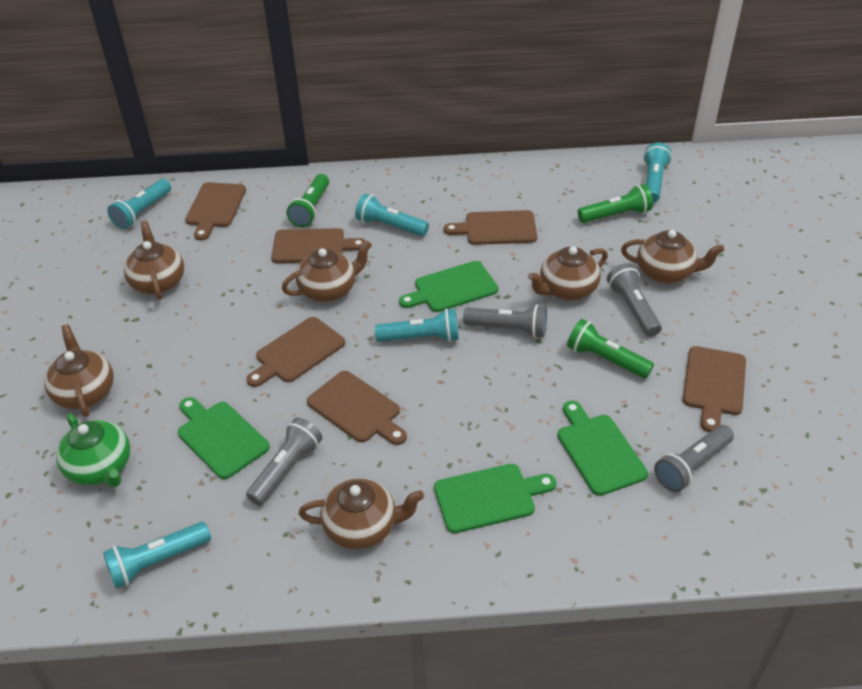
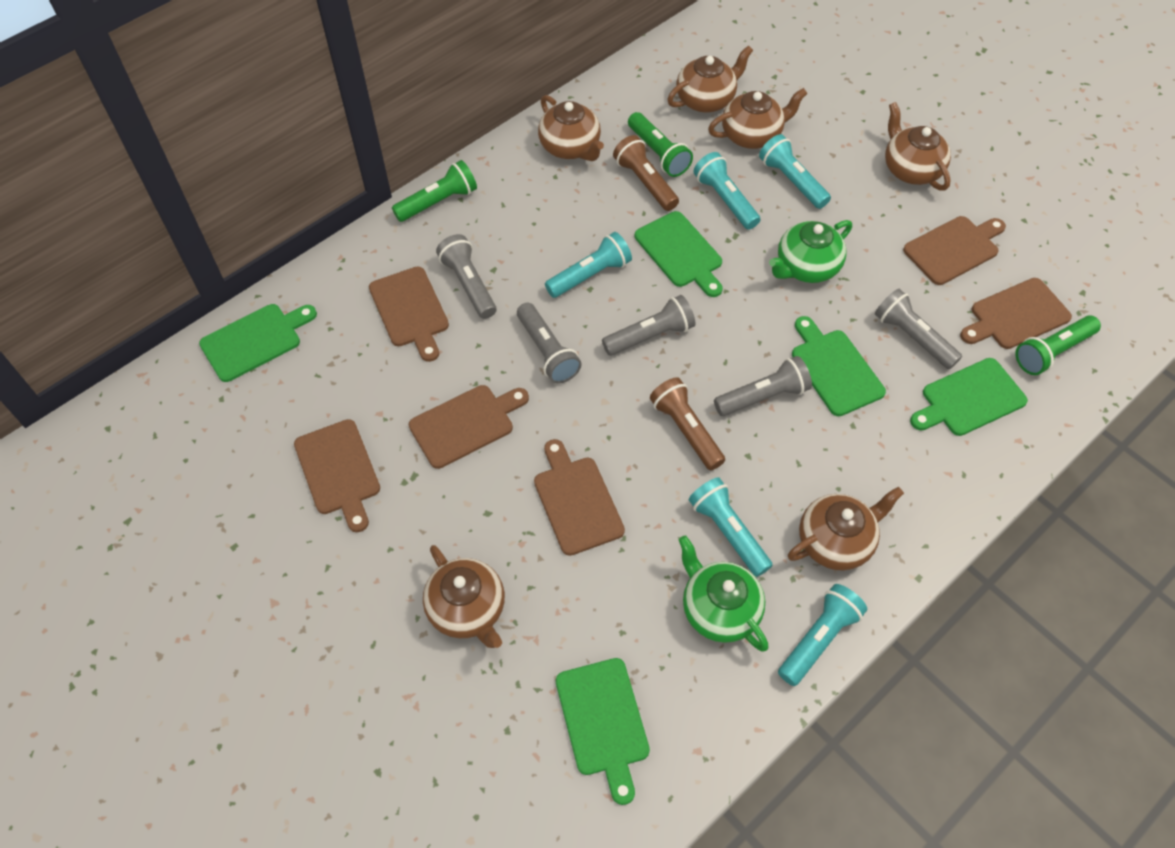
brown flashlight: 0 -> 2
green cutting board: 4 -> 5
green teapot: 1 -> 2
grey flashlight: 4 -> 5

